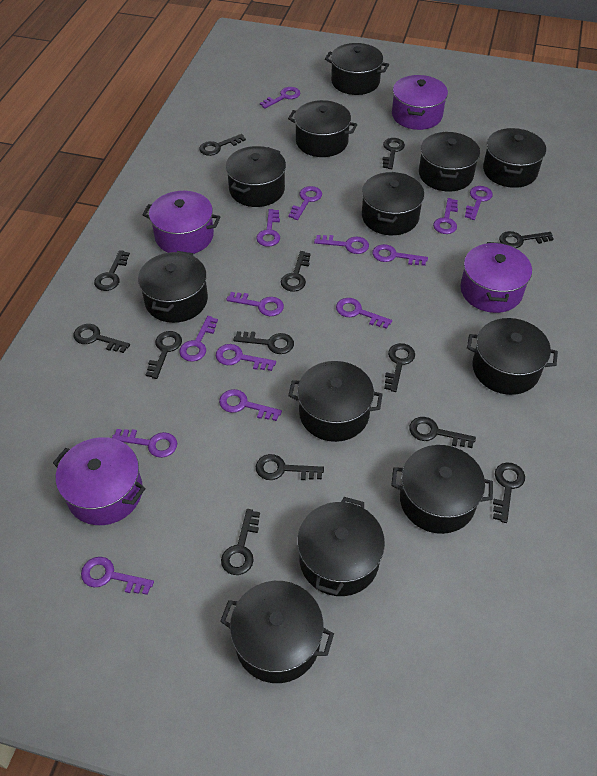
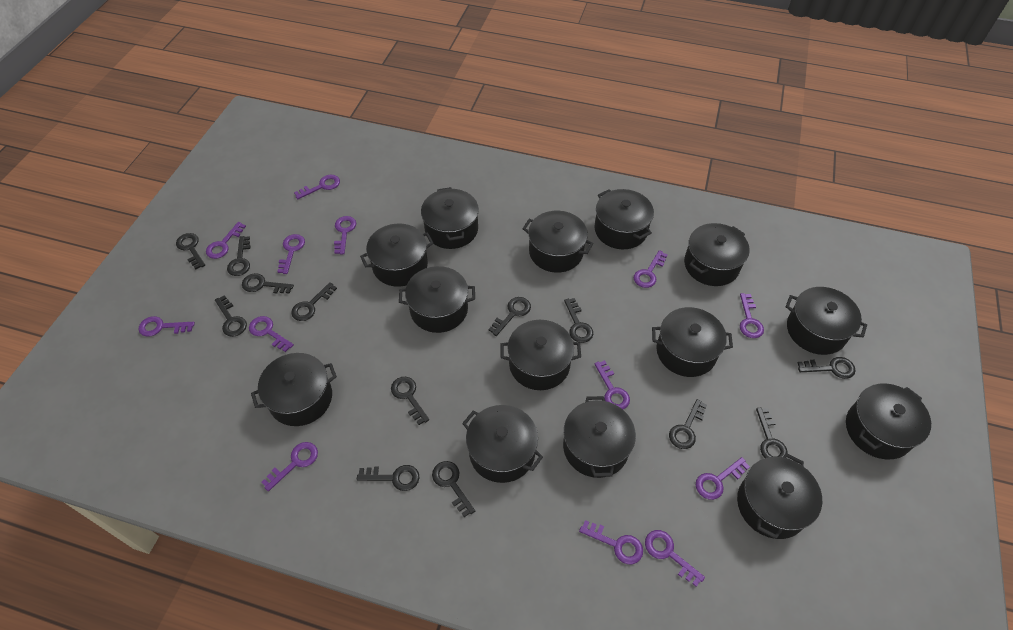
black pot: 12 -> 14
purple key: 14 -> 13
purple pot: 4 -> 0

